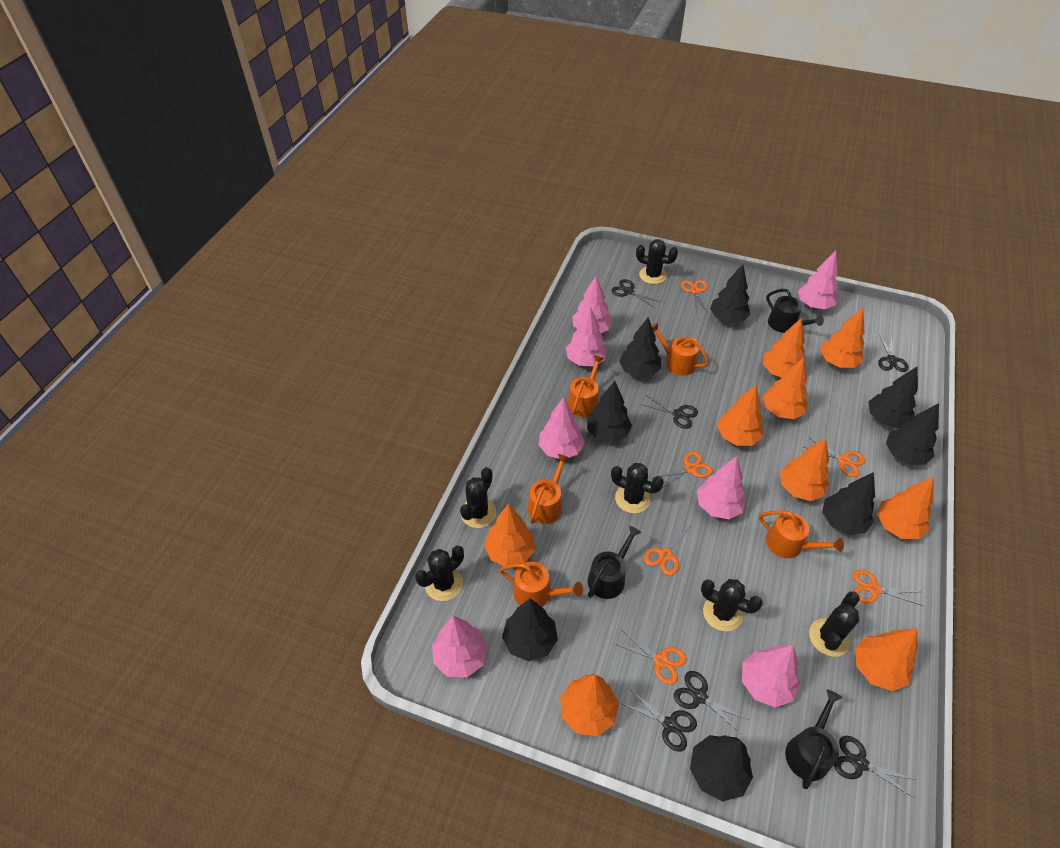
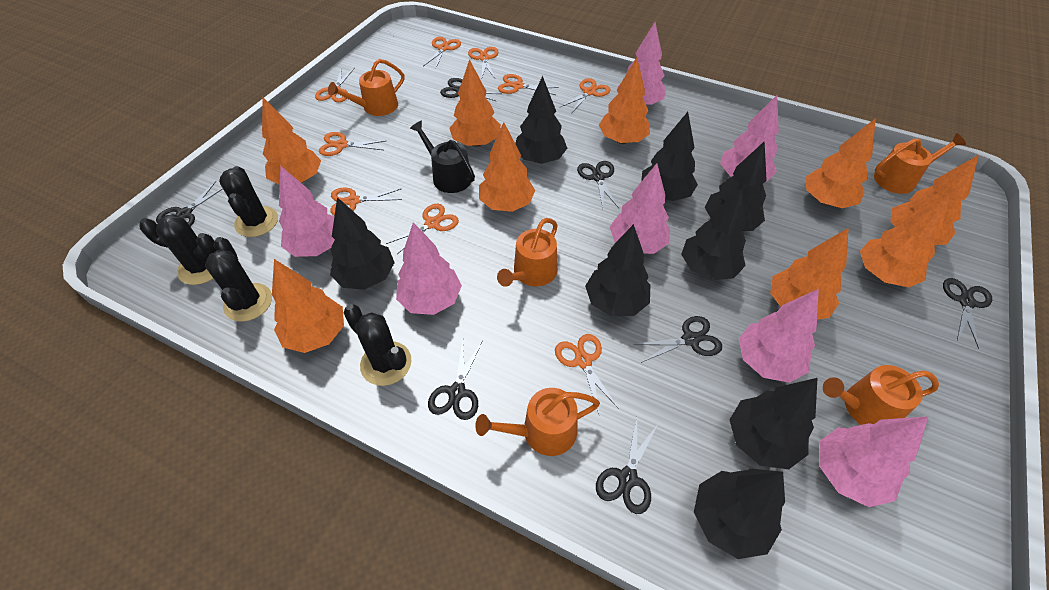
black cactus: 6 -> 4
black scissors: 6 -> 7
black watering can: 3 -> 1
orange scissors: 6 -> 9

